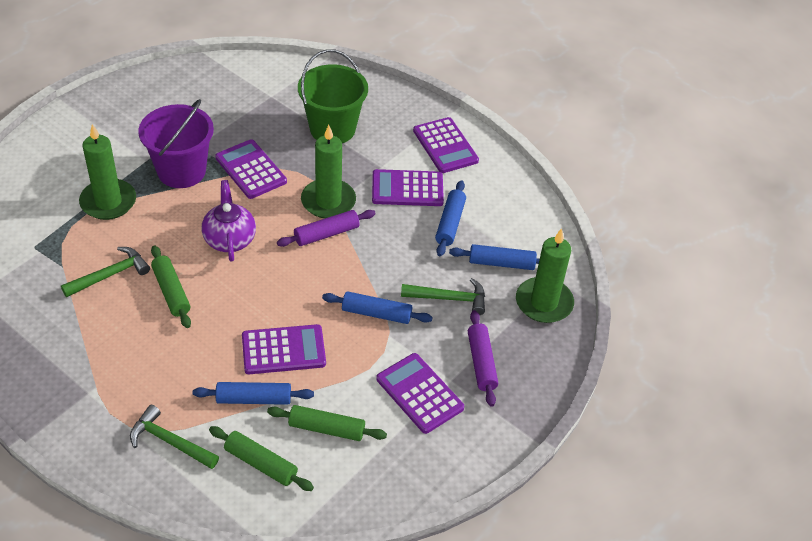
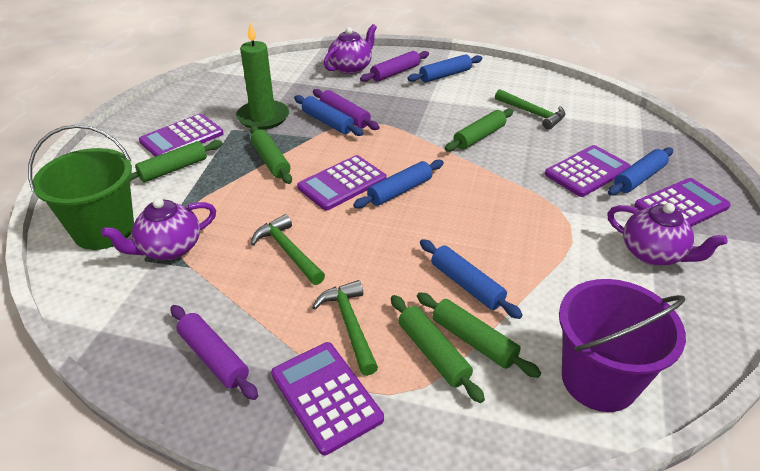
blue rolling pin: 4 -> 5
green candle: 3 -> 1
green rolling pin: 3 -> 5
purple rolling pin: 2 -> 3
purple teapot: 1 -> 3

